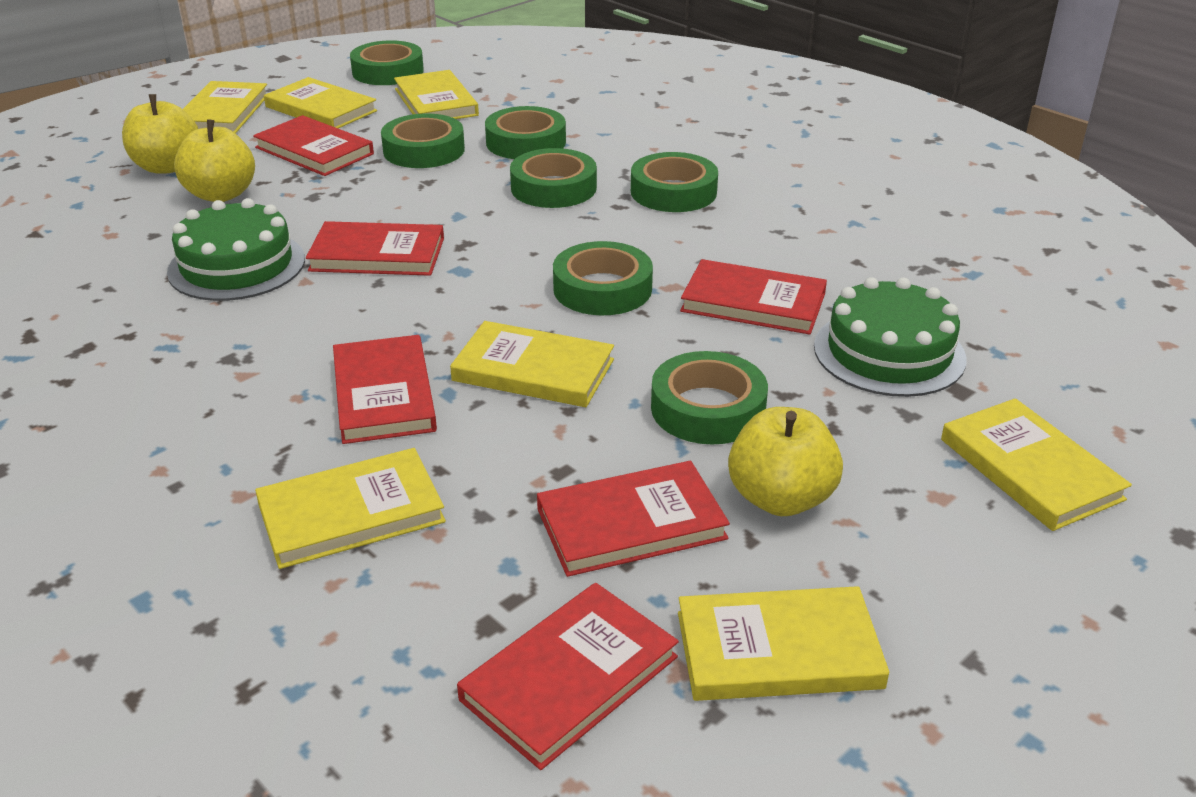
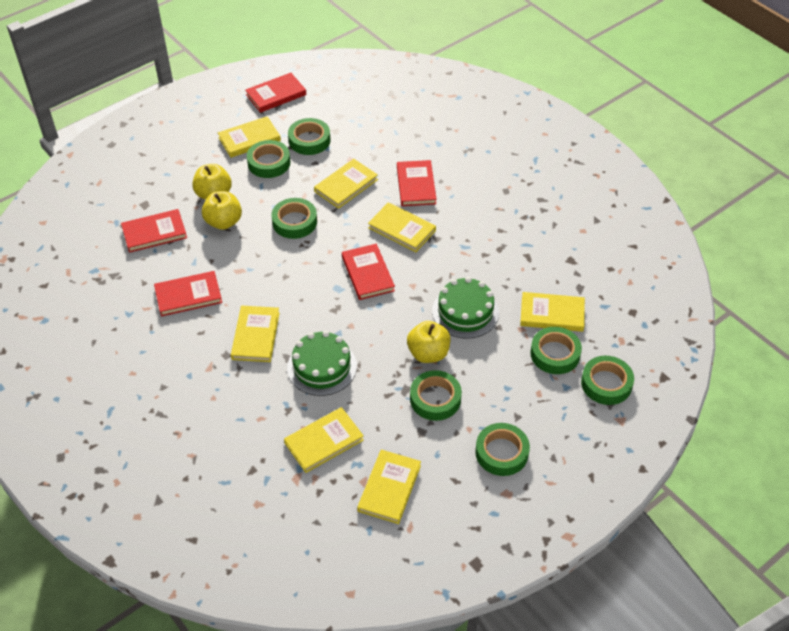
red book: 6 -> 5

